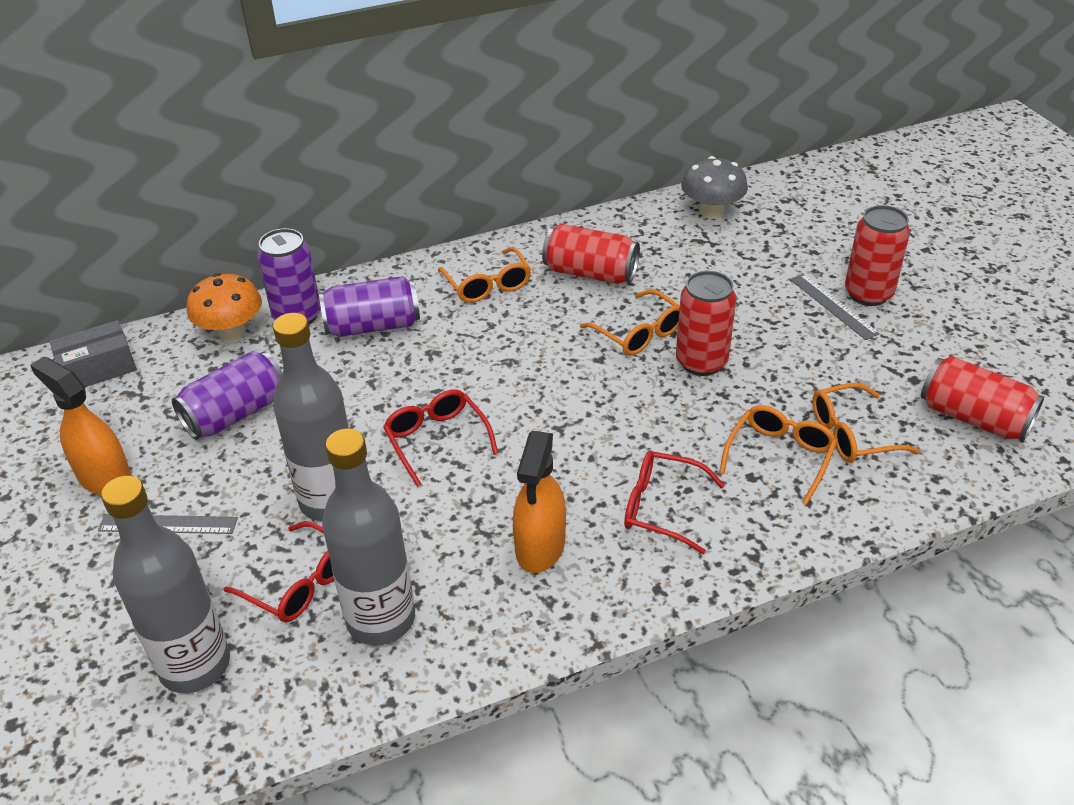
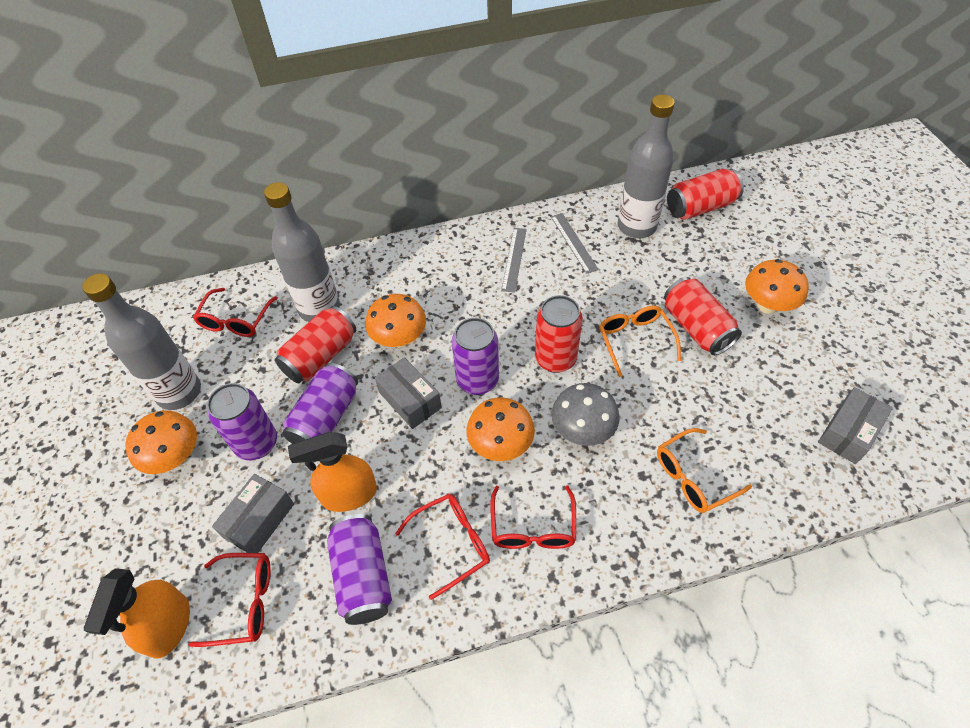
grey box: 1 -> 3
orange glasses: 4 -> 2
orange mushroom: 1 -> 4
purple can: 3 -> 4
red glasses: 3 -> 4

